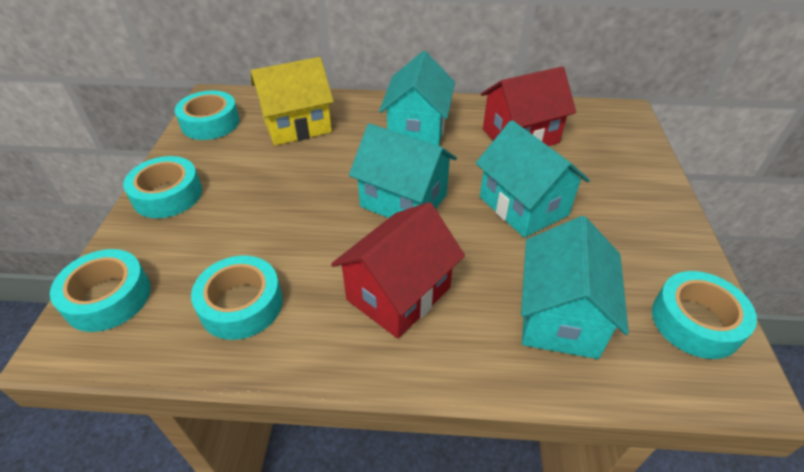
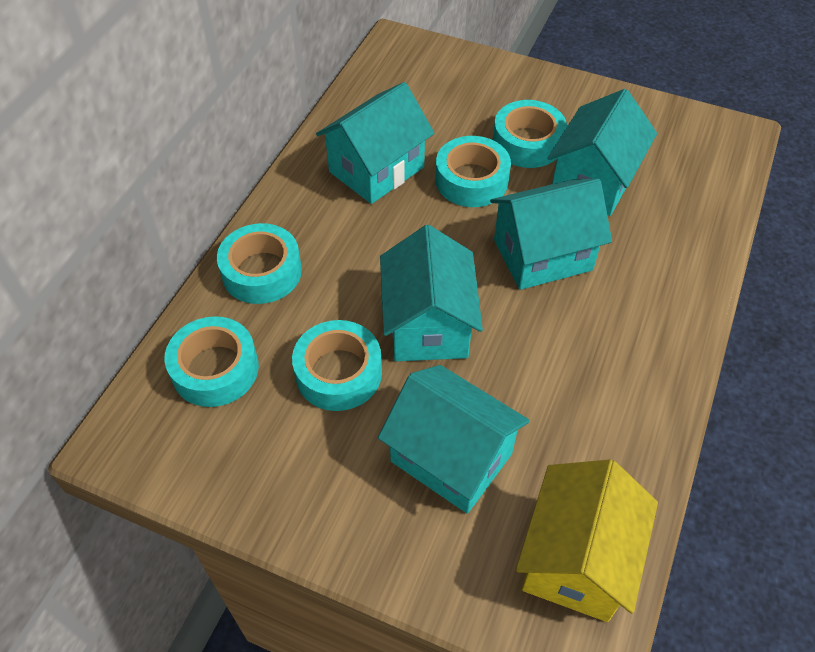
red house: 2 -> 0
turquoise house: 4 -> 5

